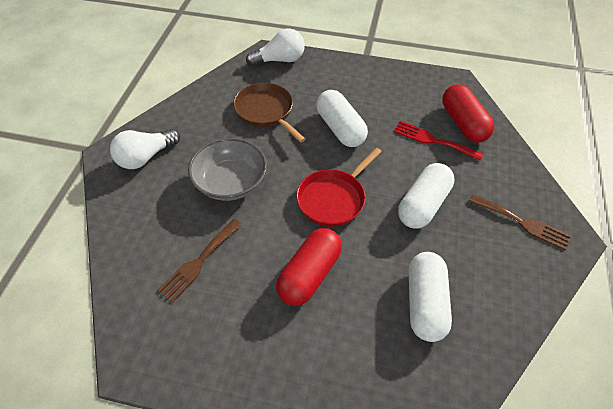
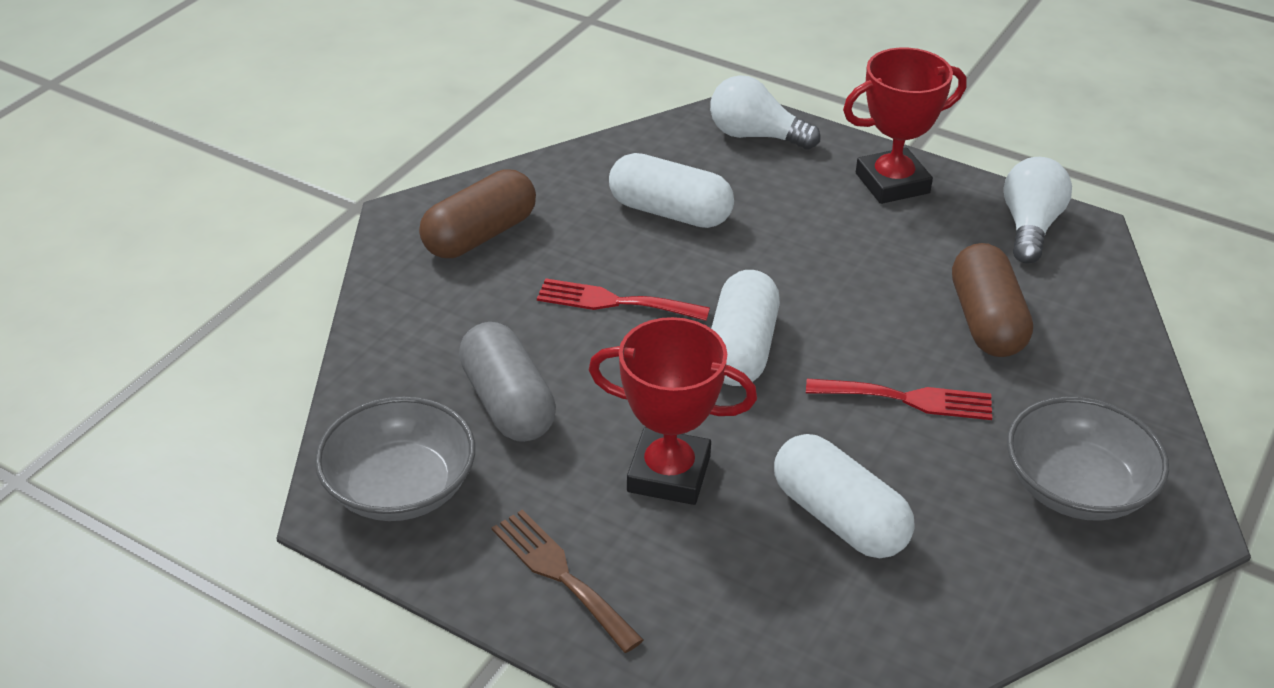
brown capsule: 0 -> 2
brown fork: 2 -> 1
brown pan: 1 -> 0
grey bowl: 1 -> 2
grey capsule: 0 -> 1
red capsule: 2 -> 0
red fork: 1 -> 2
red pan: 1 -> 0
red trophy: 0 -> 2

